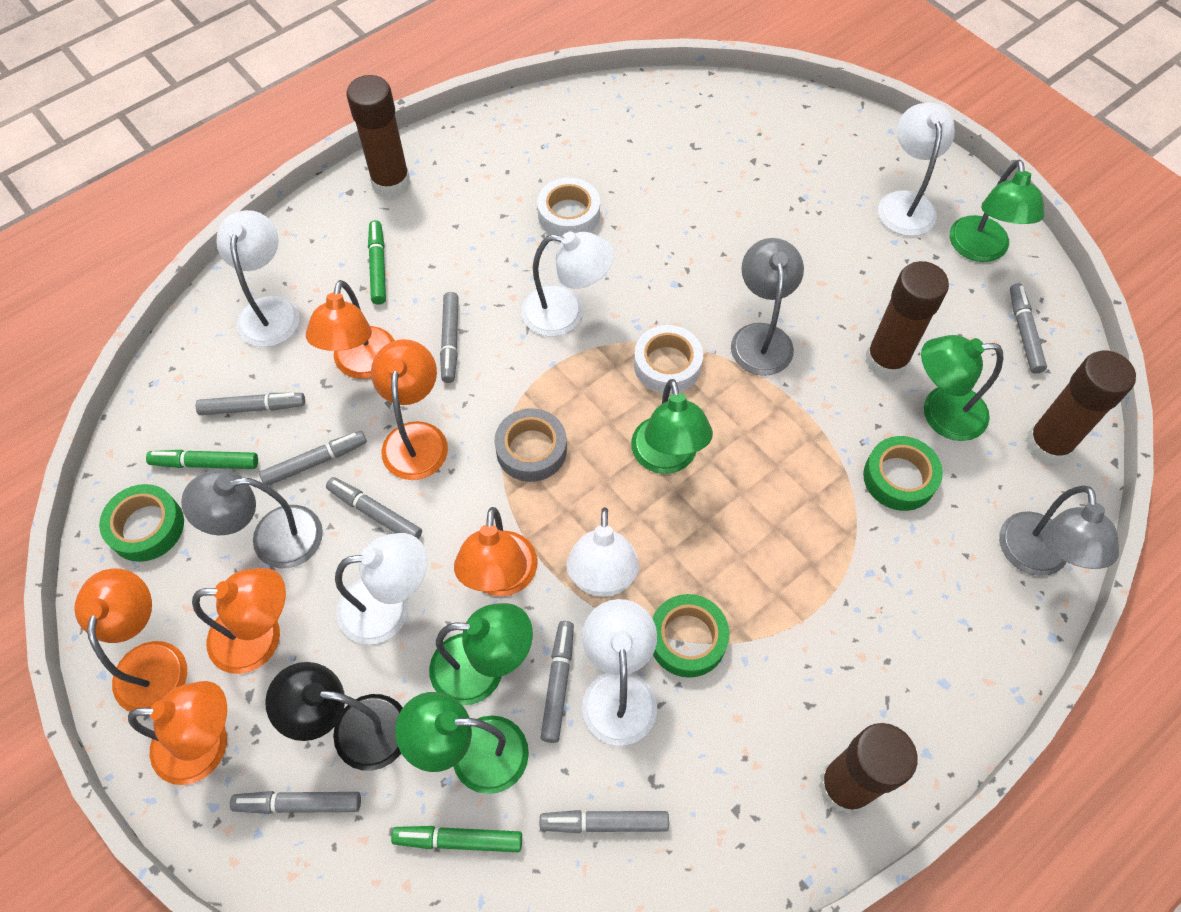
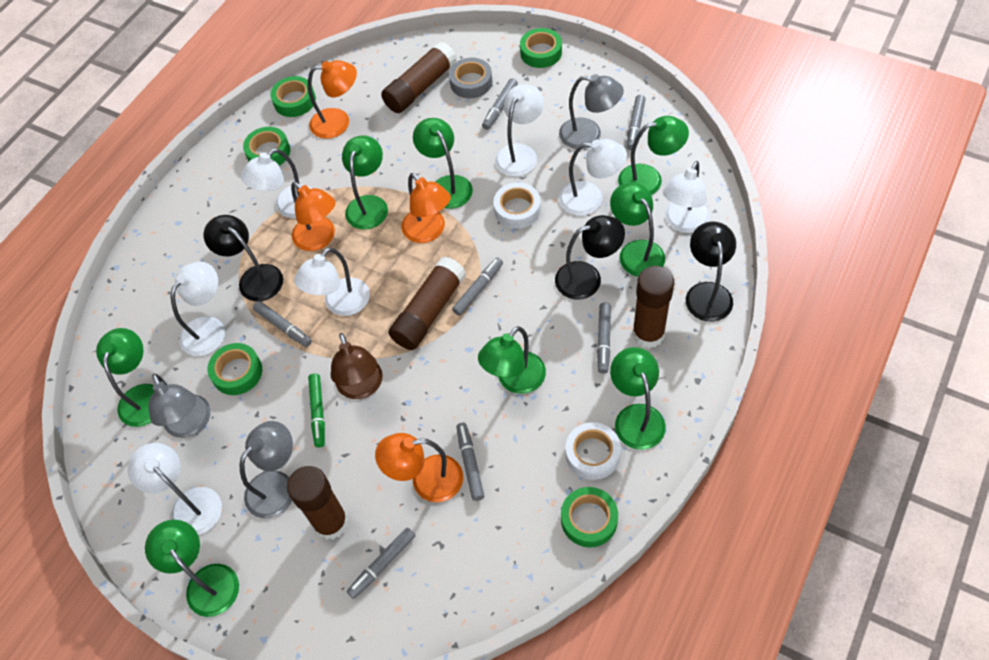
black lamp: 1 -> 3
brown lamp: 0 -> 1
green lamp: 5 -> 8
green marker: 3 -> 1
green tape: 3 -> 5
grey marker: 8 -> 7
orange lamp: 6 -> 4
white lamp: 6 -> 7

